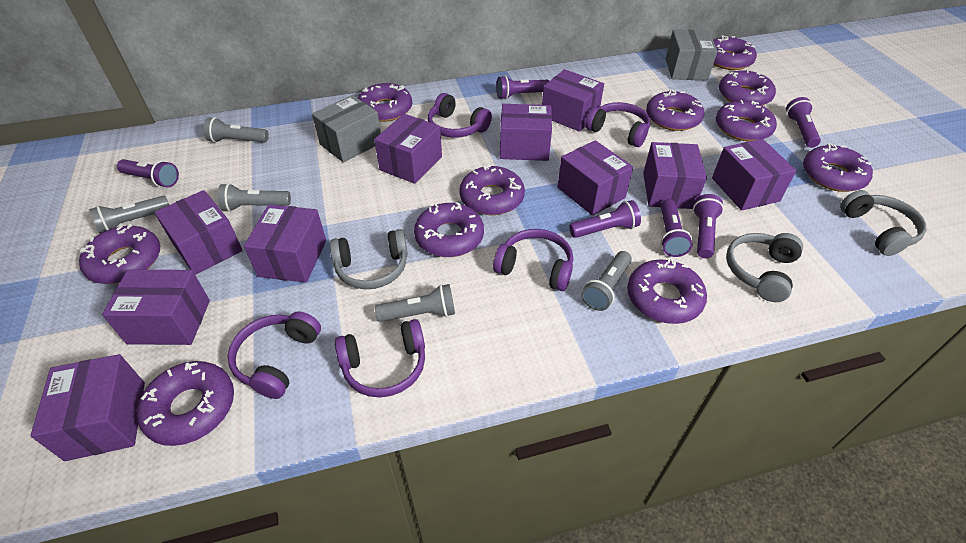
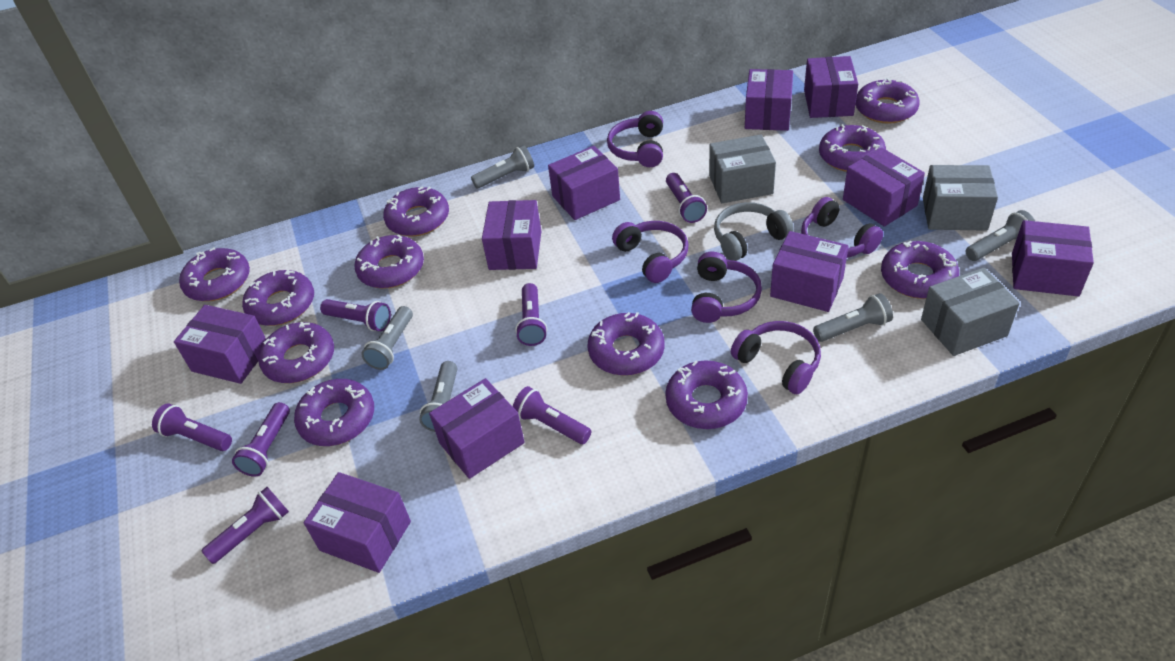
grey box: 2 -> 3
grey headphones: 3 -> 1
purple flashlight: 6 -> 7

